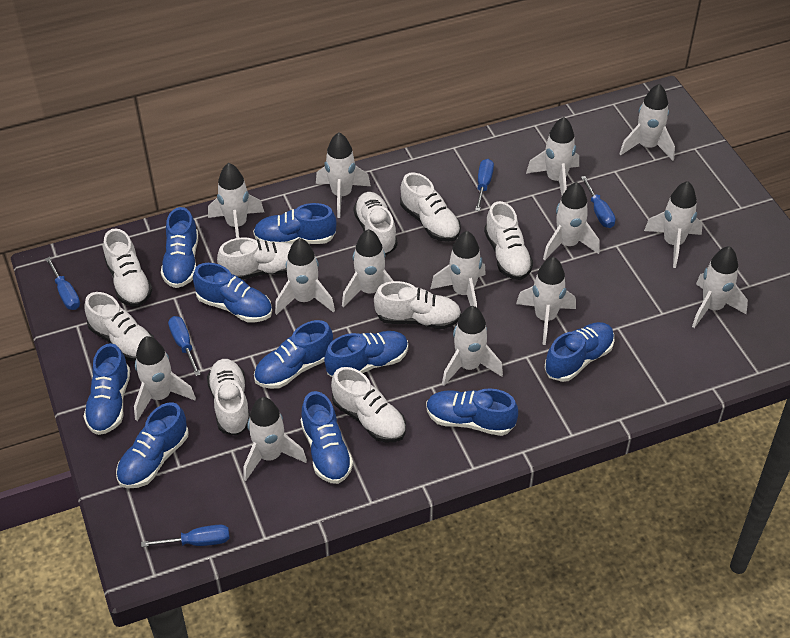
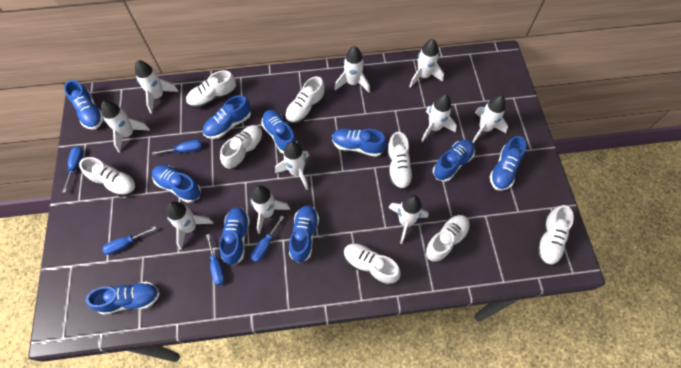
white rocket: 14 -> 10
white shoe: 9 -> 8

